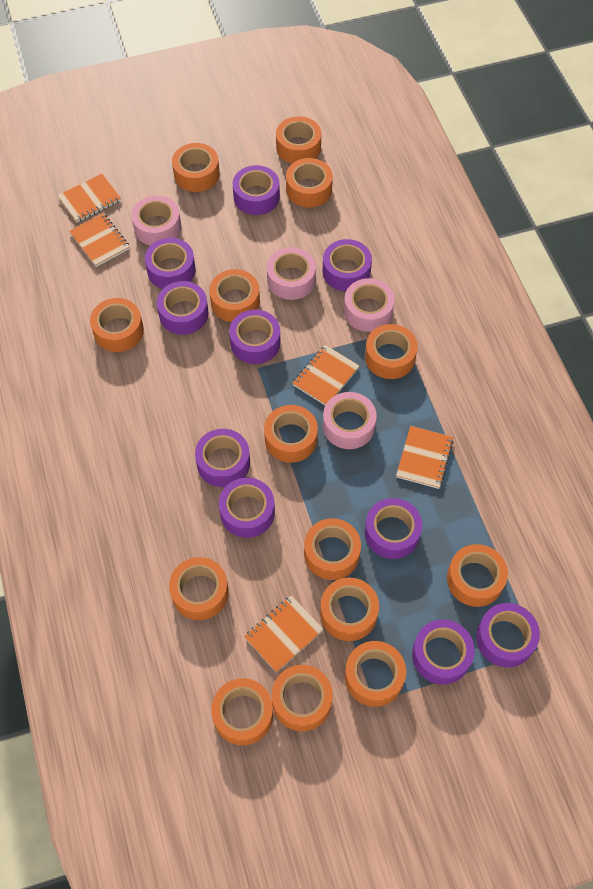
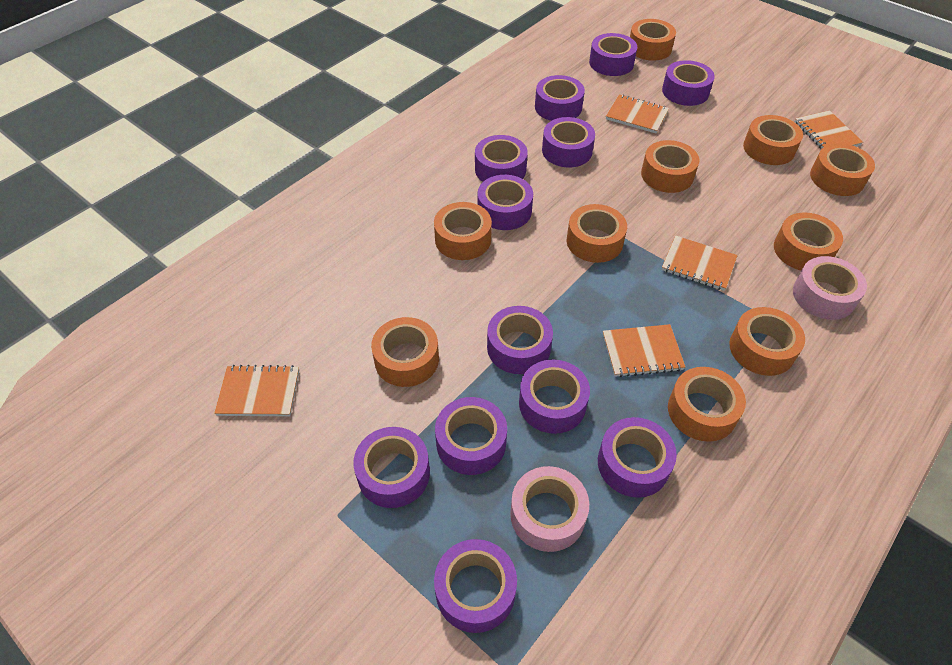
orange tape: 14 -> 10
pink tape: 4 -> 2
purple tape: 10 -> 12

